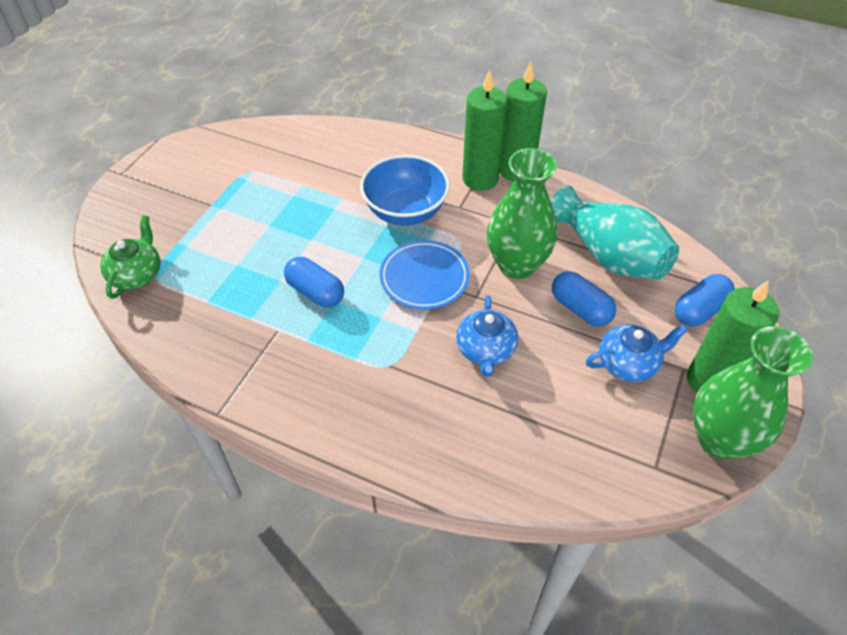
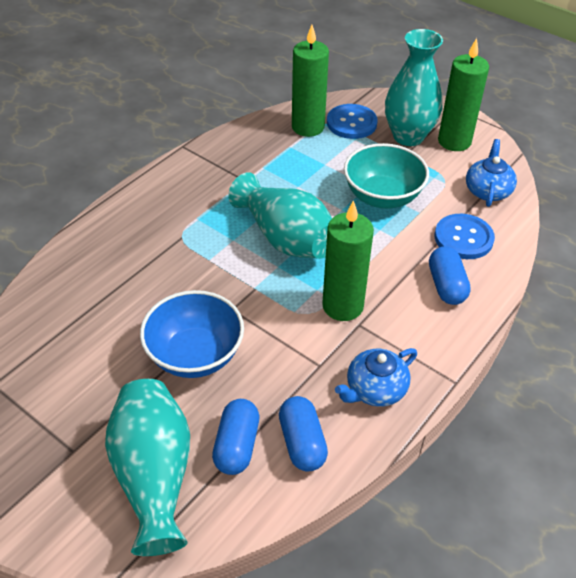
blue button: 0 -> 2
blue plate: 1 -> 0
green teapot: 1 -> 0
green vase: 2 -> 0
turquoise bowl: 0 -> 1
turquoise vase: 1 -> 3

